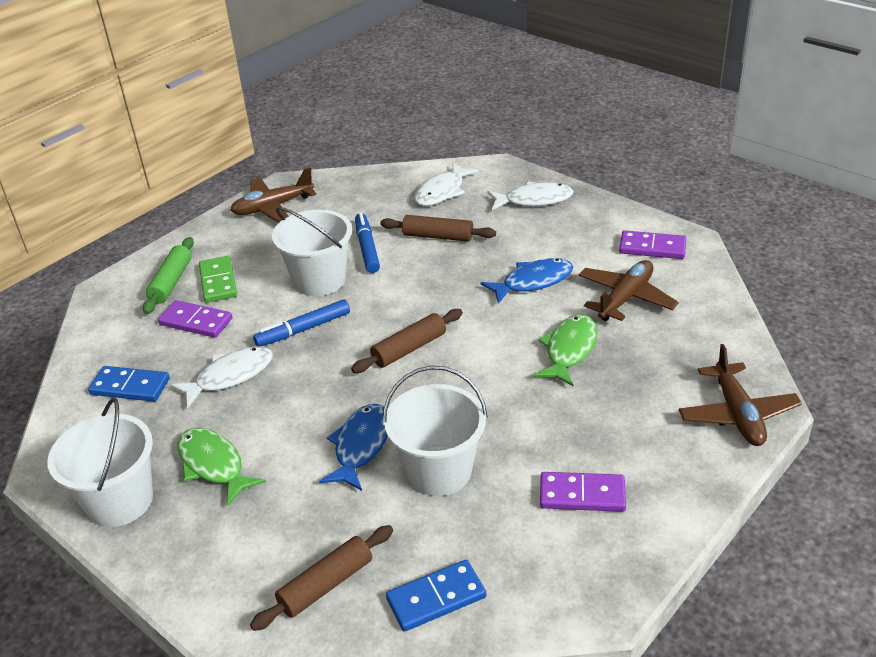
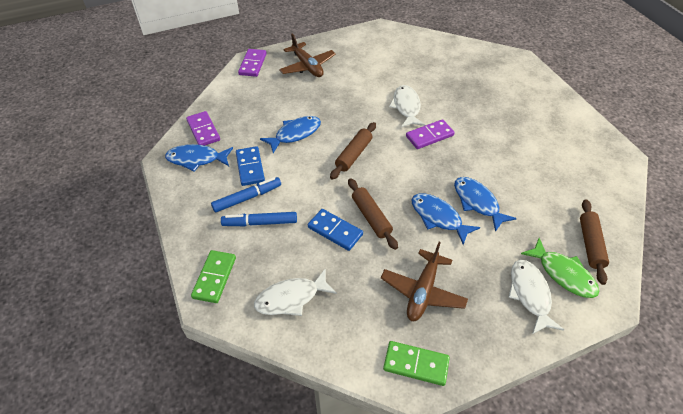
blue fish: 2 -> 4
brown plane: 3 -> 2
green domino: 1 -> 2
green fish: 2 -> 1
green rolling pin: 1 -> 0
white bucket: 3 -> 0

